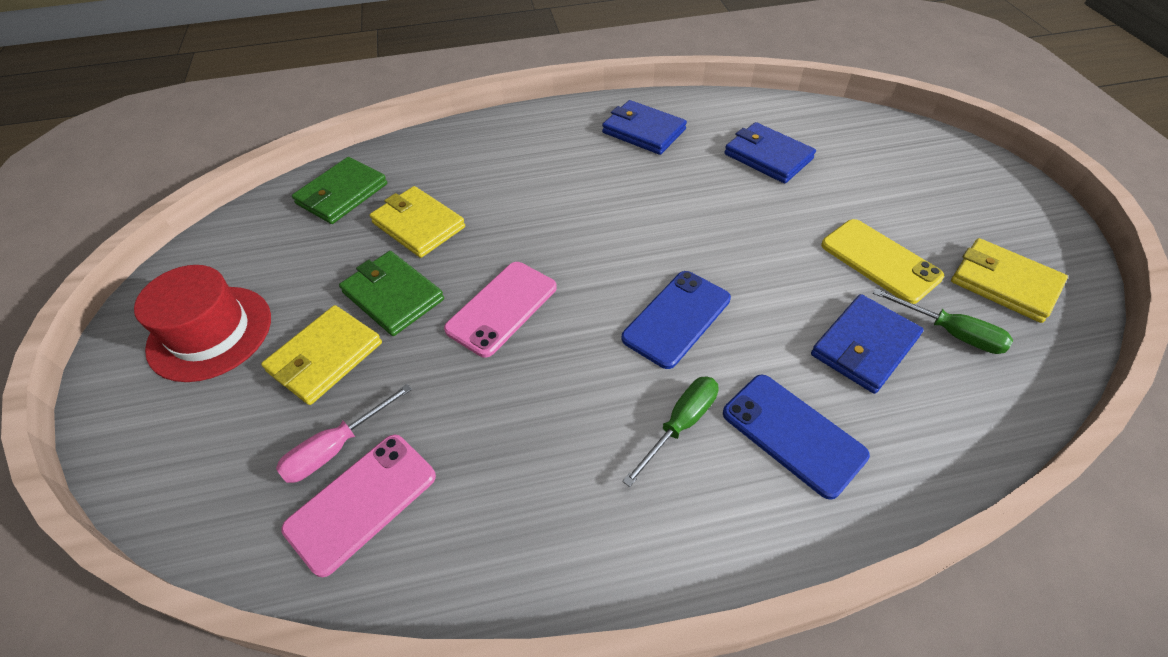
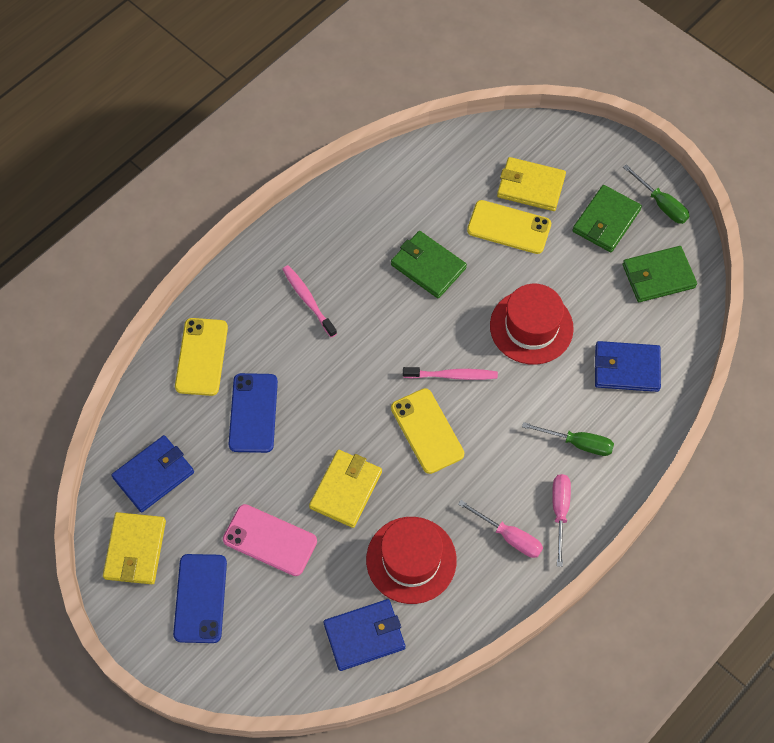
green wallet: 2 -> 3
pink phone: 2 -> 1
pink screwdriver: 1 -> 2
pink toothbrush: 0 -> 2
red hat: 1 -> 2
yellow phone: 1 -> 3

